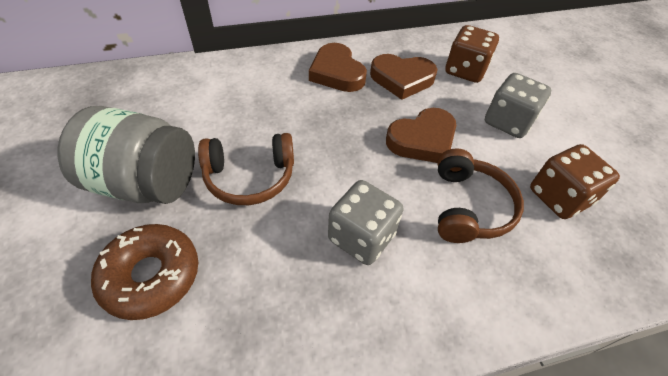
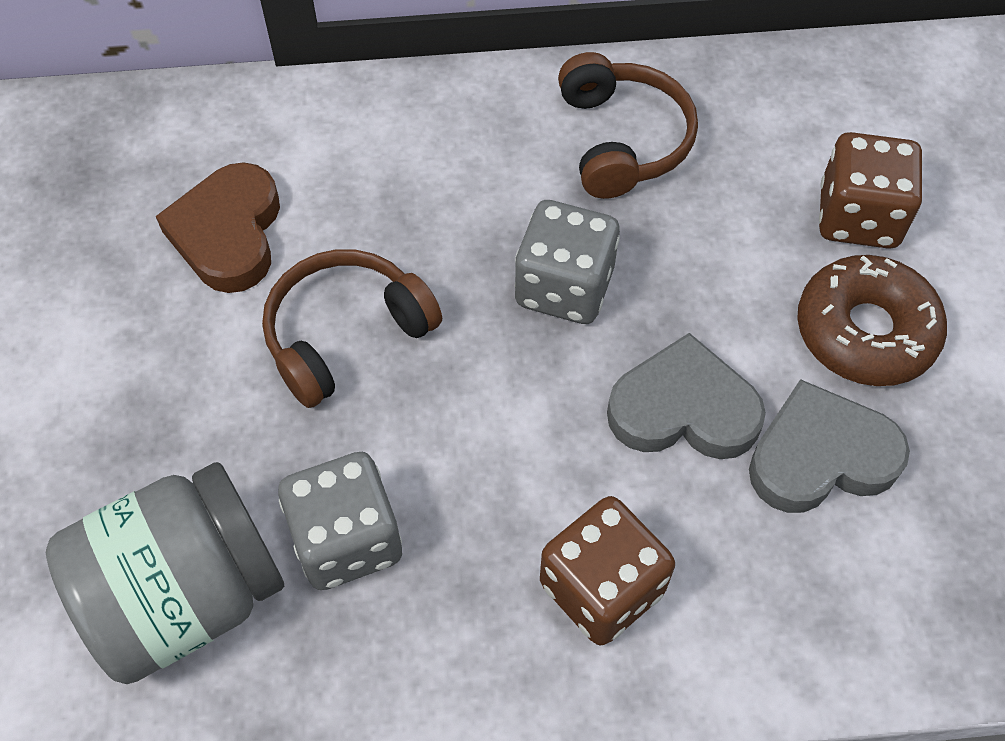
brown heart: 3 -> 1
grey heart: 0 -> 2

